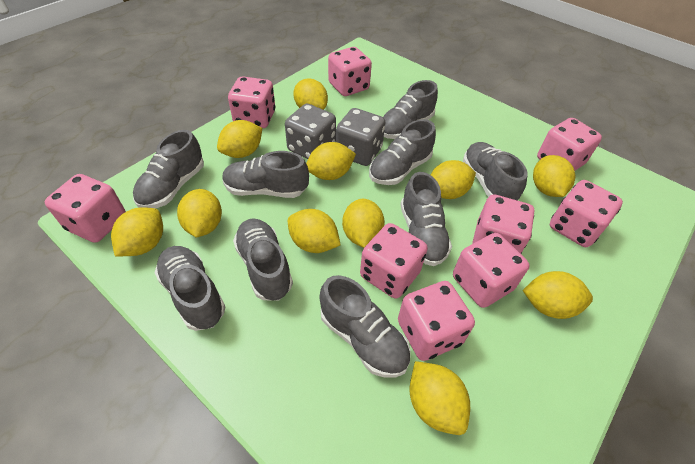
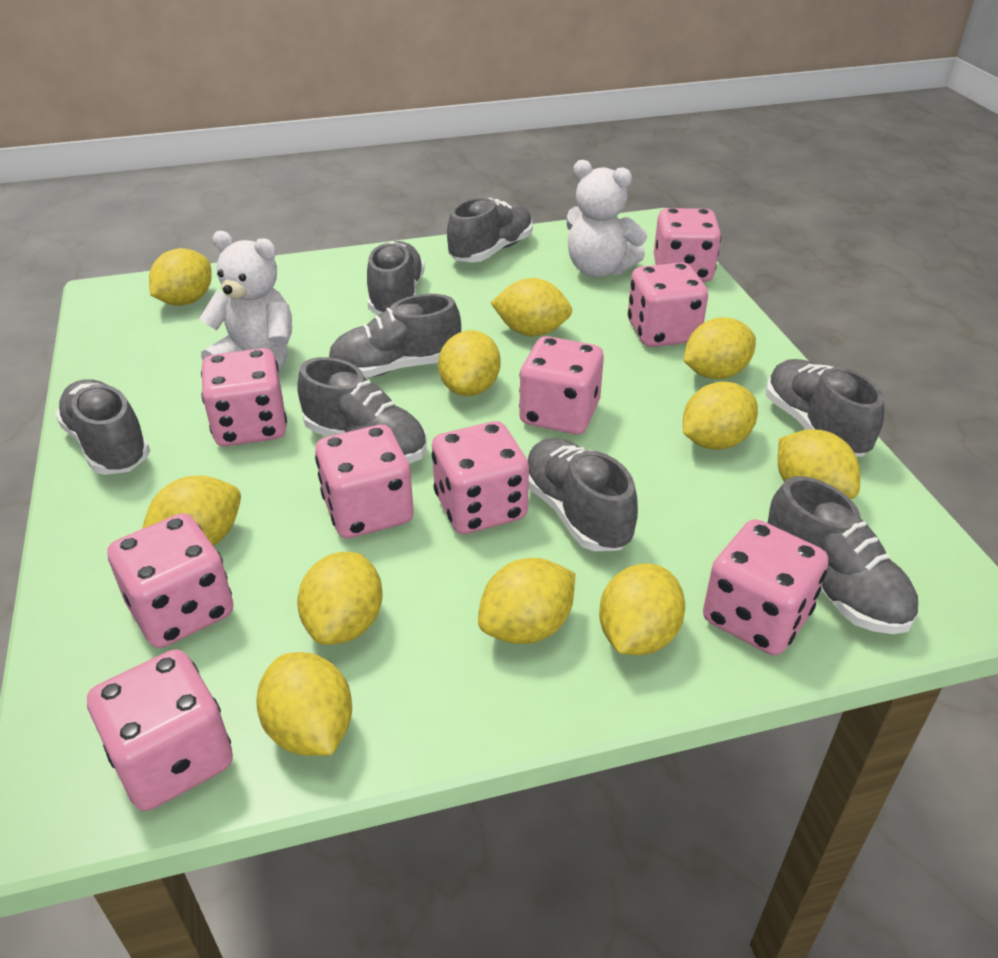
grey dice: 2 -> 0
grey shoe: 9 -> 8
white teddy bear: 0 -> 2

